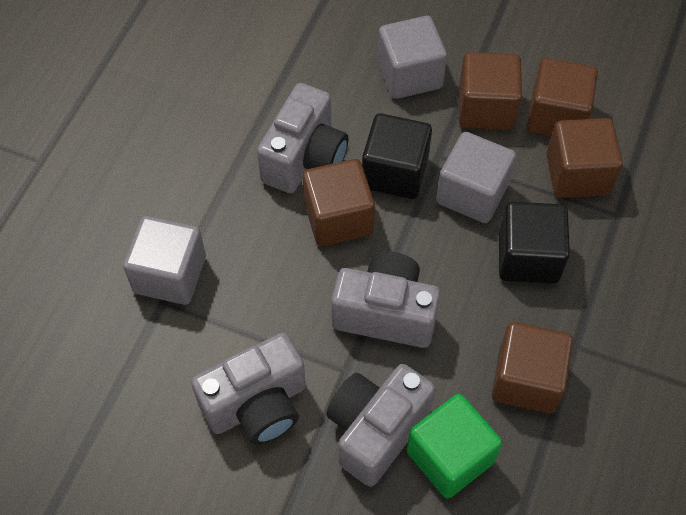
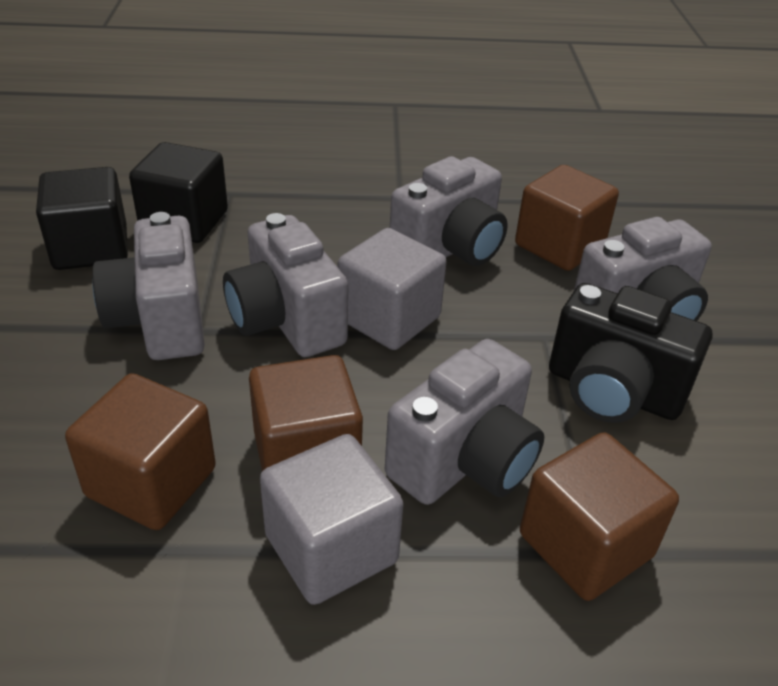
black camera: 0 -> 1
brown cube: 5 -> 4
green cube: 1 -> 0
grey camera: 4 -> 5
grey cube: 3 -> 2

